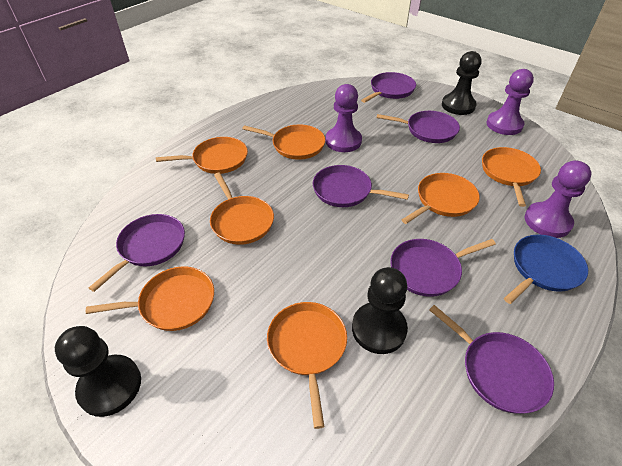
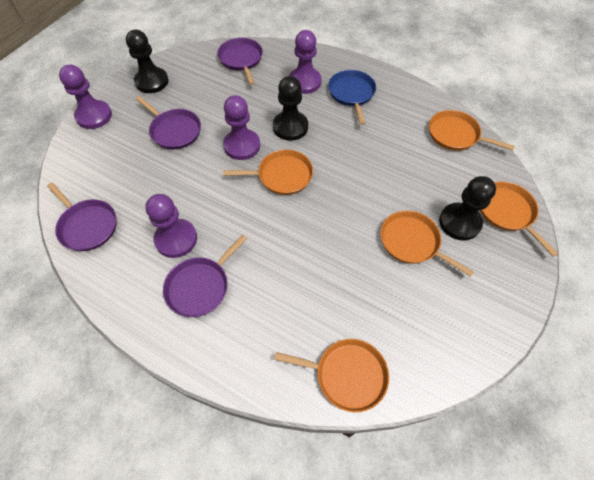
orange pan: 7 -> 5
purple pan: 6 -> 4
purple pawn: 3 -> 4

